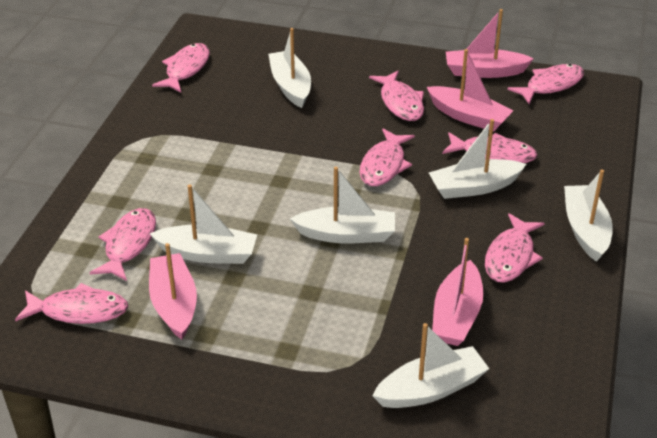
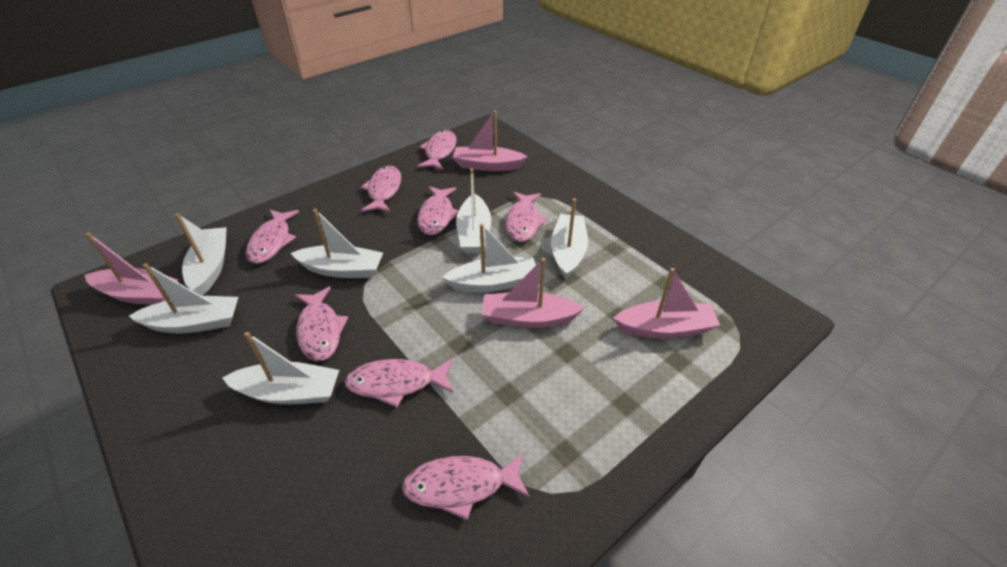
white boat: 6 -> 7

